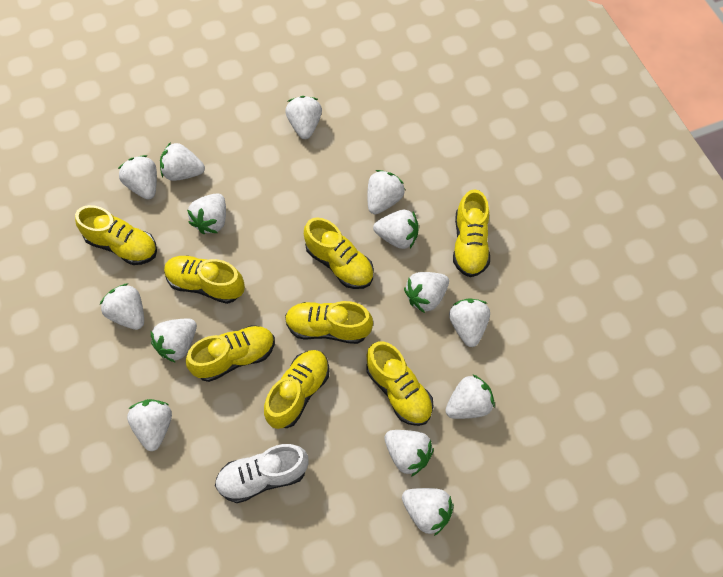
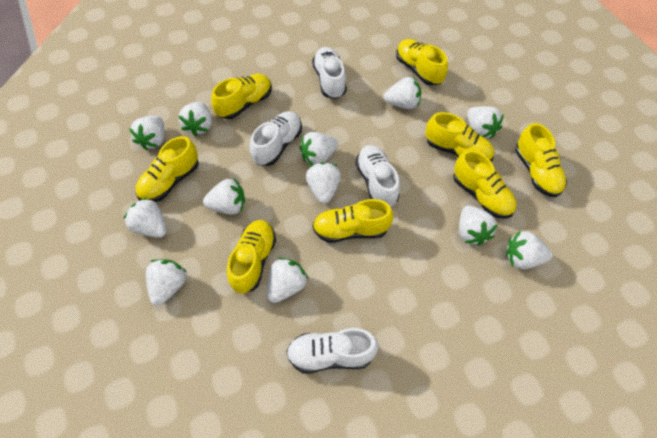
white shoe: 1 -> 4
white strawberry: 14 -> 12

